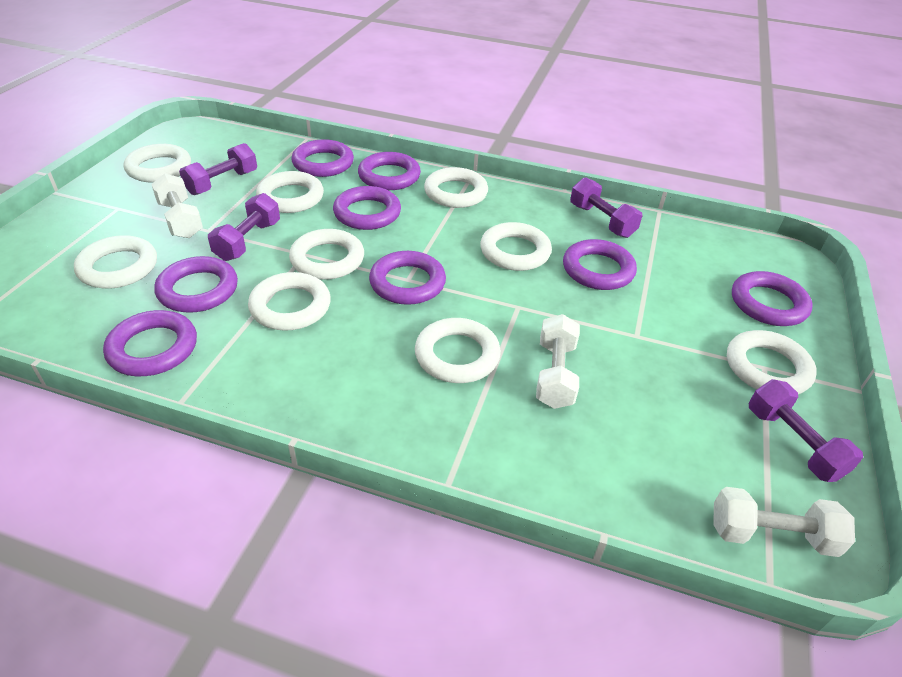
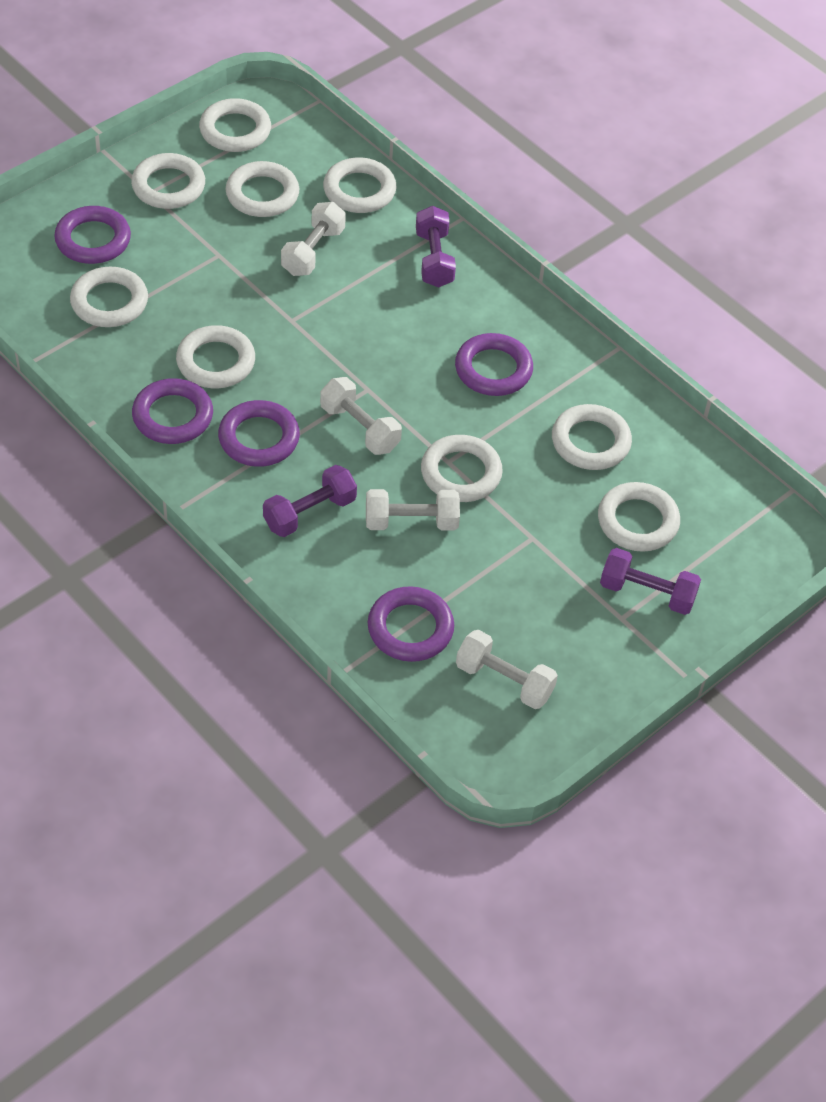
purple dumbbell: 4 -> 3
purple ring: 8 -> 5
white dumbbell: 3 -> 4

